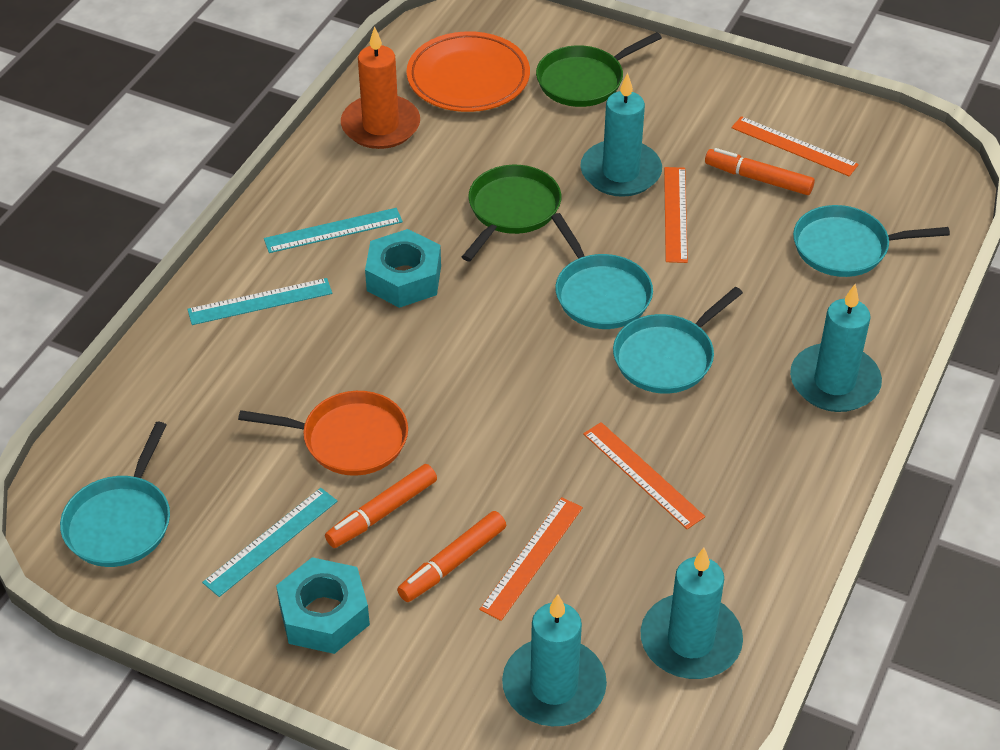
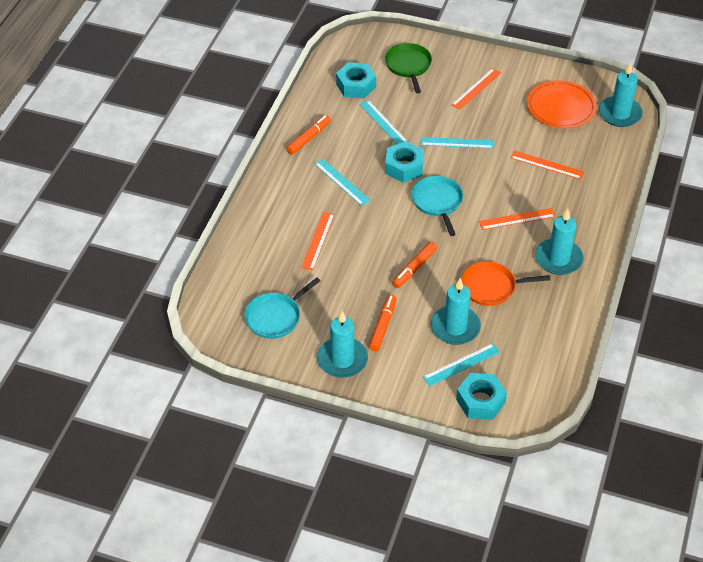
green pan: 2 -> 1
orange candle: 1 -> 0
turquoise nut: 2 -> 3
turquoise pan: 4 -> 2
turquoise ruler: 3 -> 4

